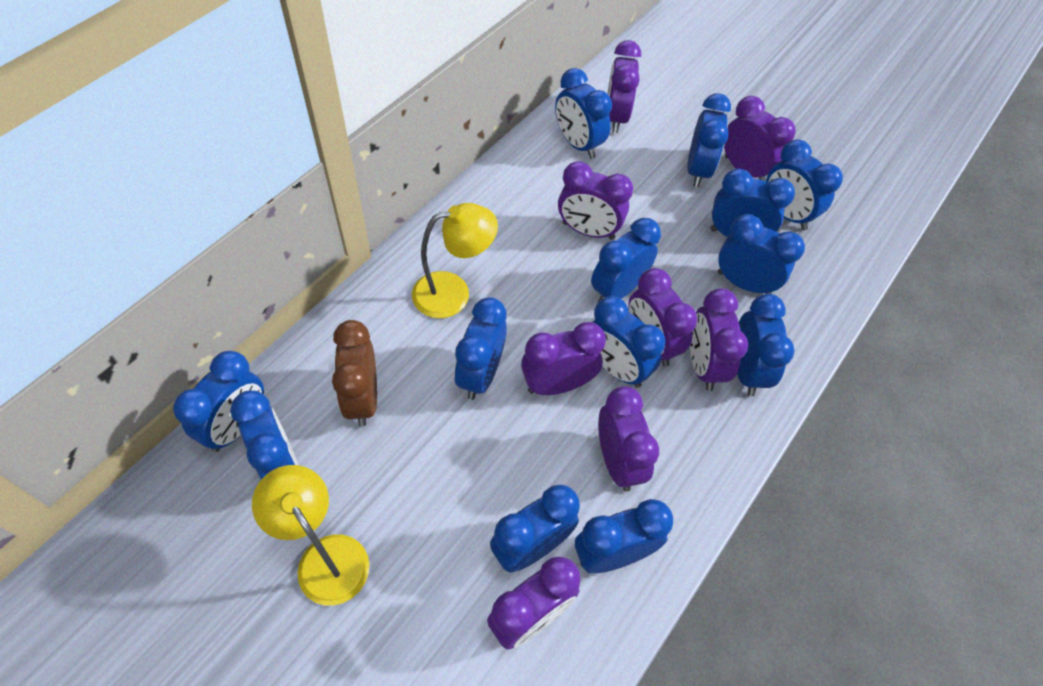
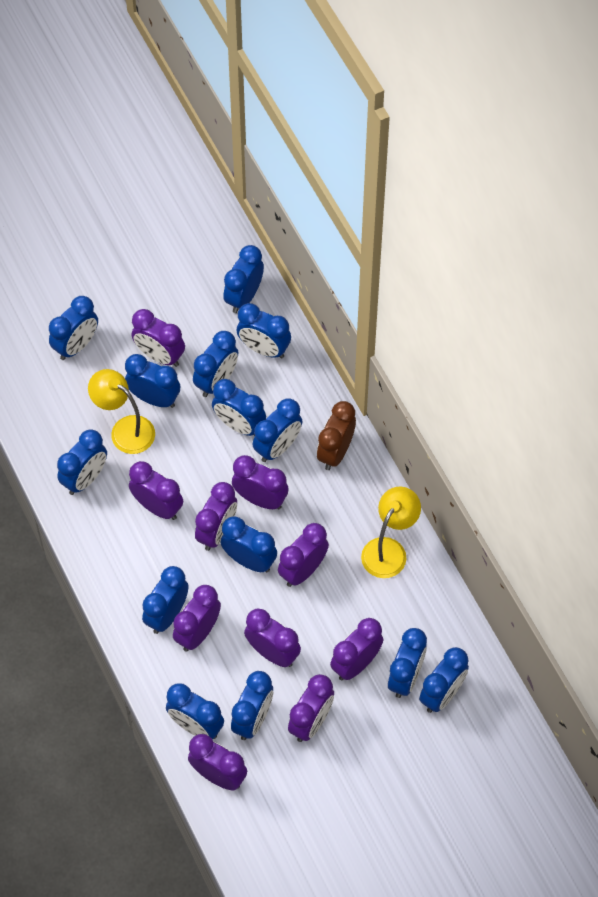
blue clock: 13 -> 14
purple clock: 8 -> 10

